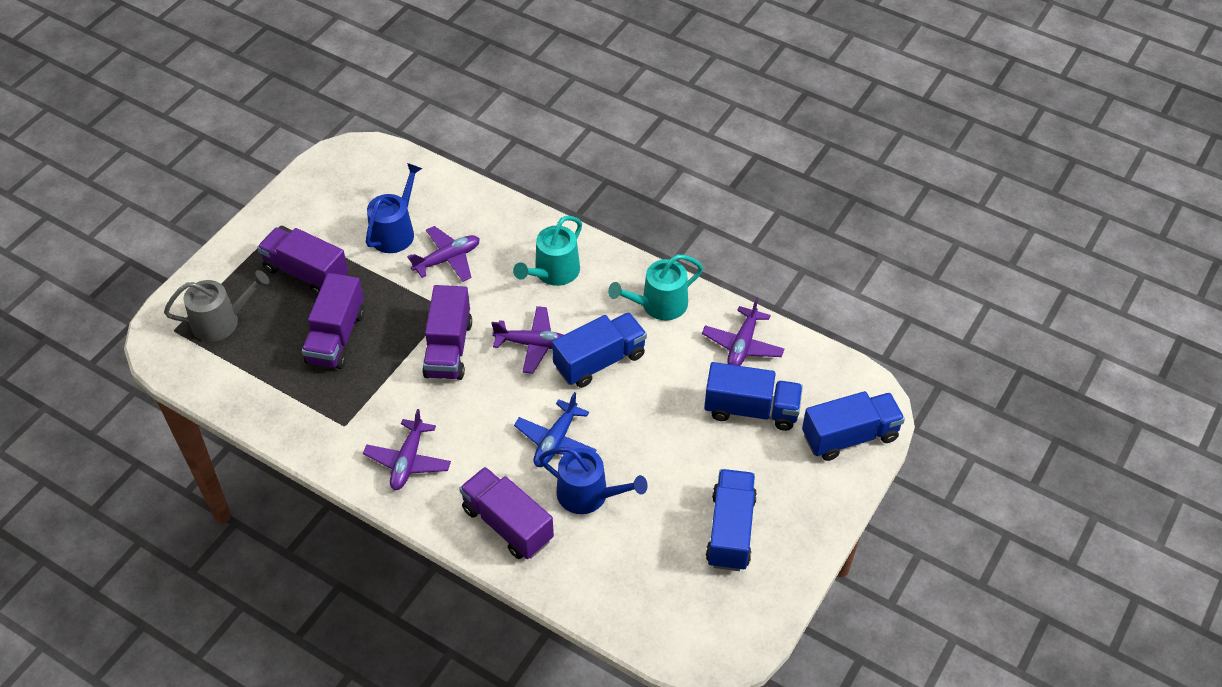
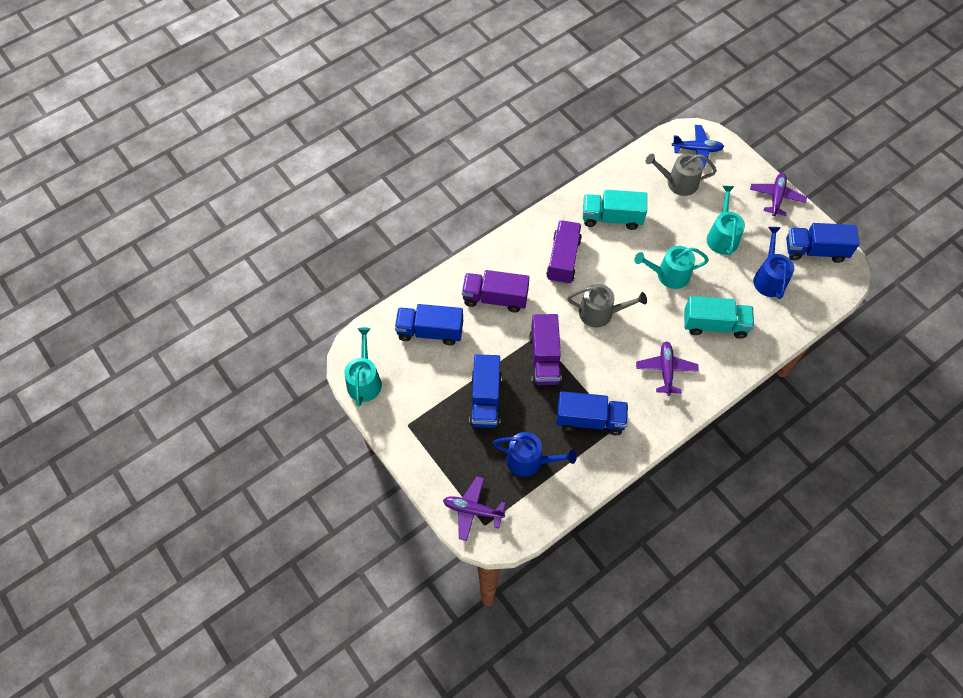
grey watering can: 1 -> 2
purple plane: 4 -> 3
purple truck: 4 -> 3
turquoise truck: 0 -> 2
turquoise watering can: 2 -> 3

